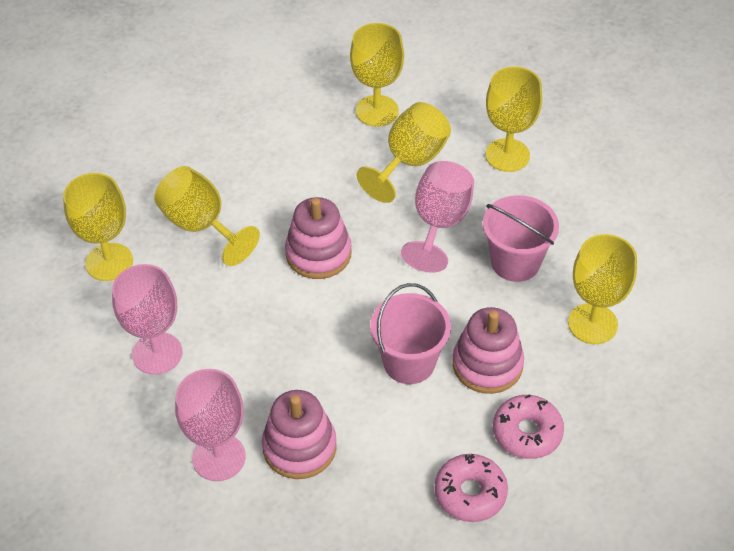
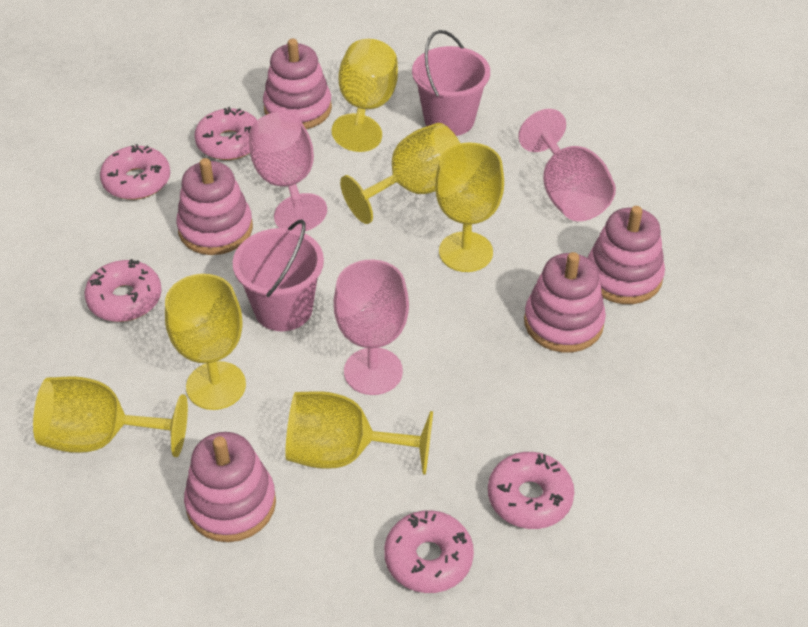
pink donut: 2 -> 5
pink stacking toy: 3 -> 5

